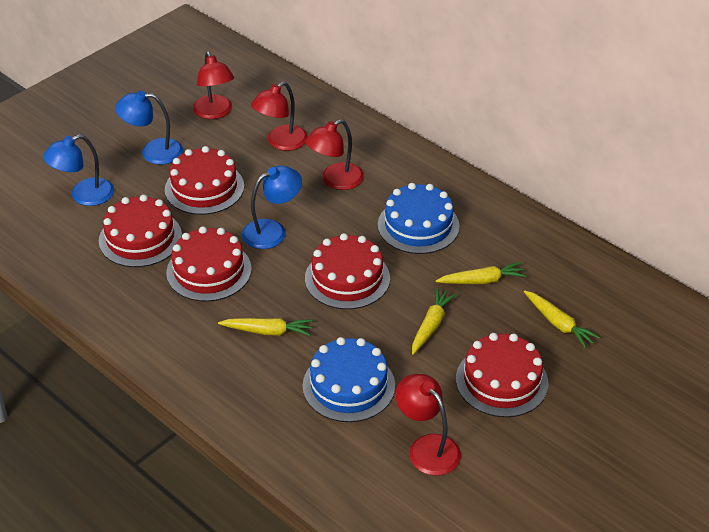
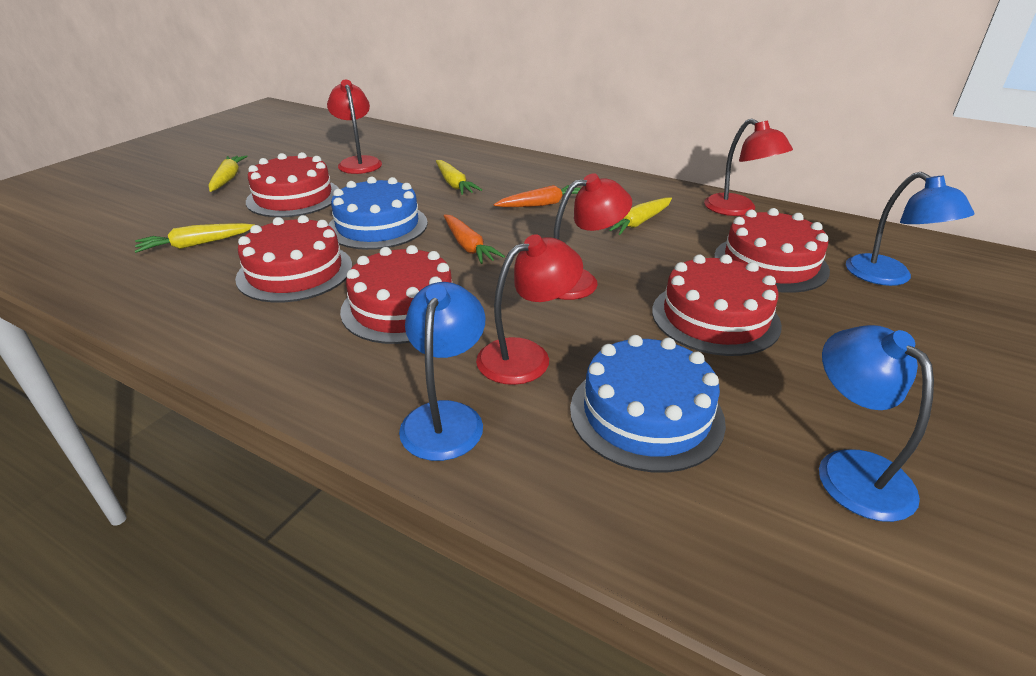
orange carrot: 0 -> 2

